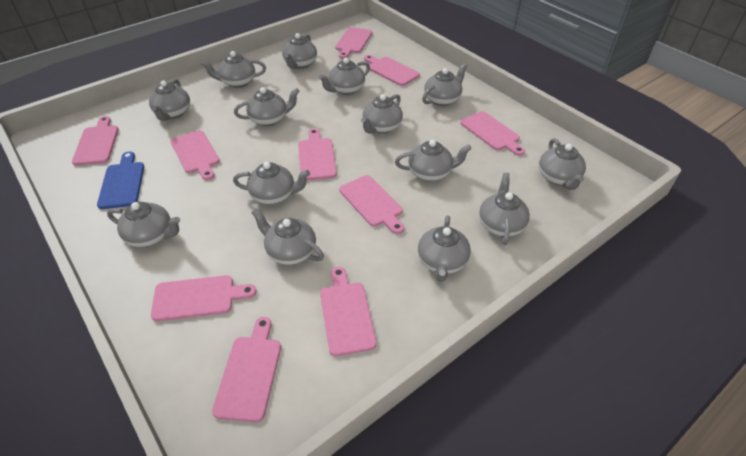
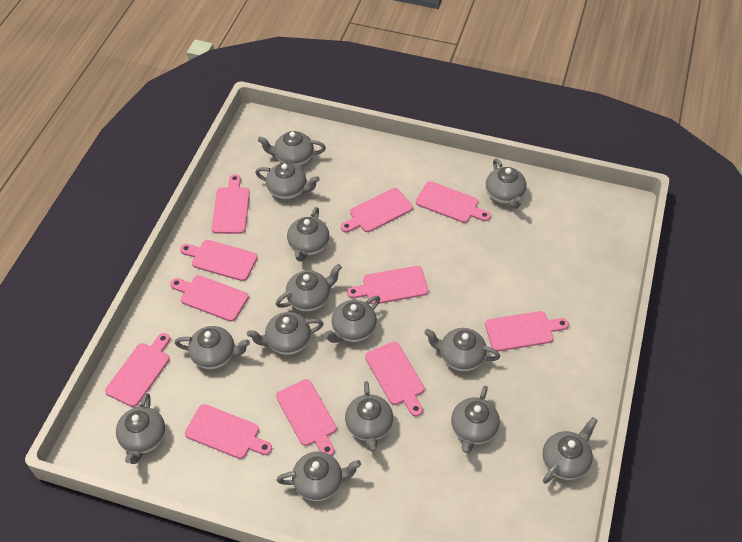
blue cutting board: 1 -> 0
pink cutting board: 10 -> 11

